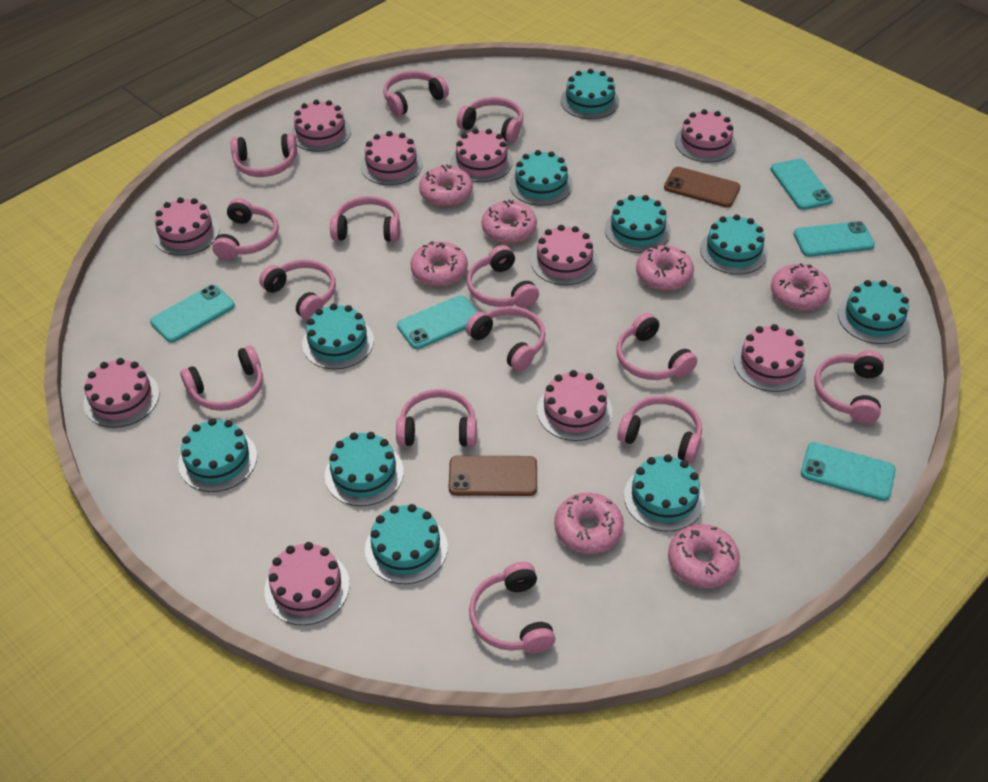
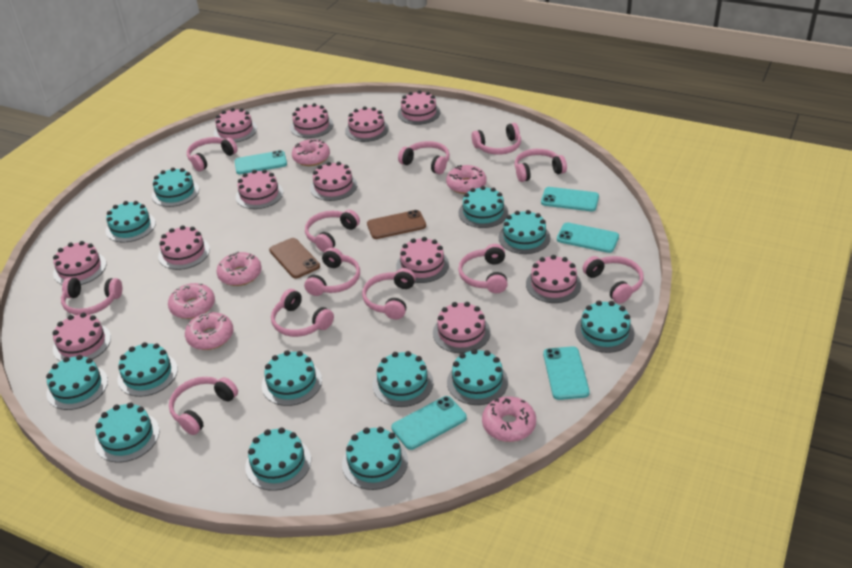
pink cake: 10 -> 12
pink donut: 7 -> 6
pink headphones: 14 -> 12
turquoise cake: 10 -> 13

